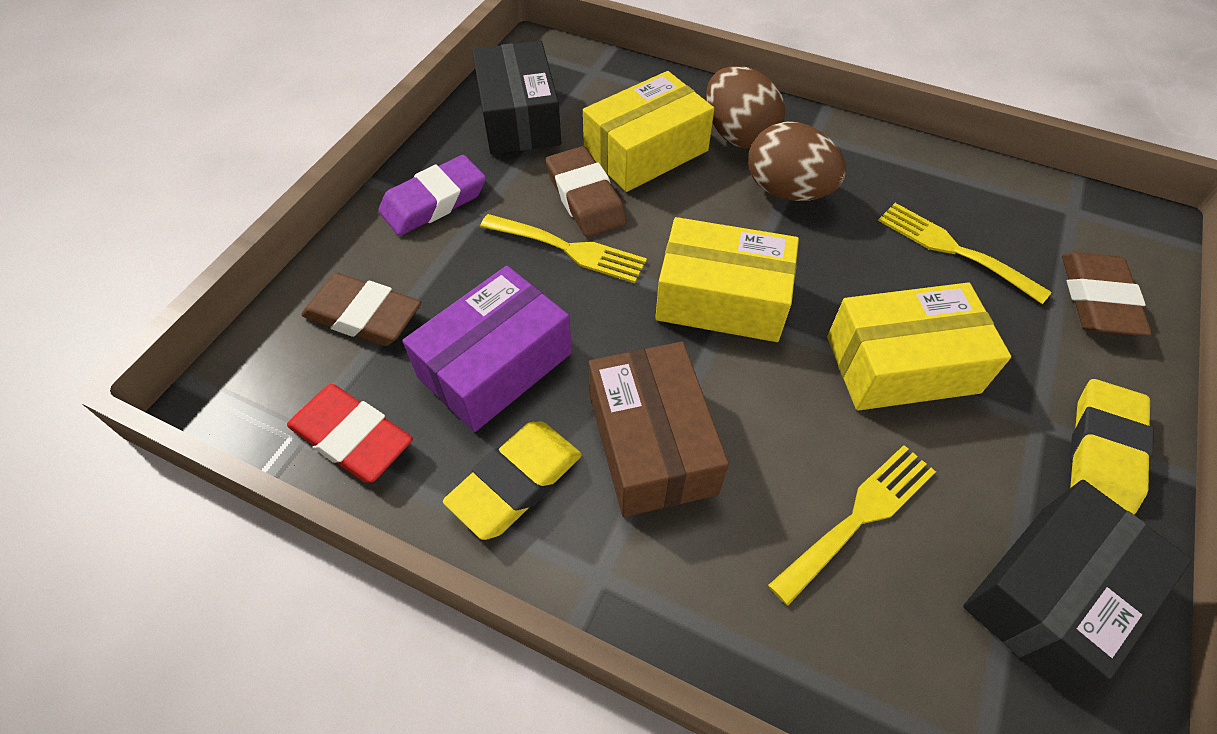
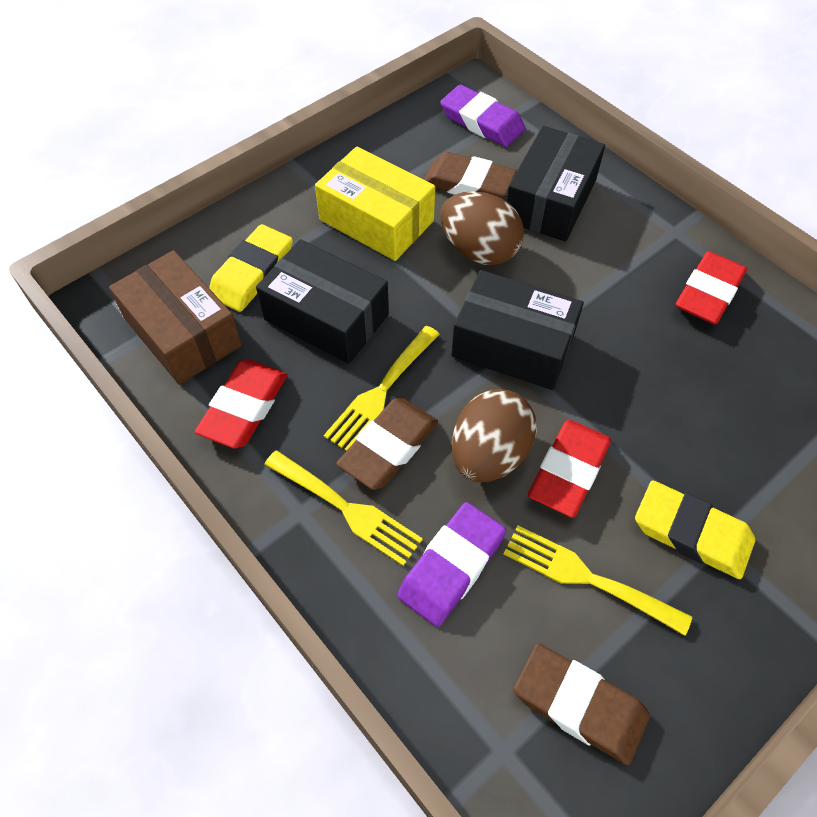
black box: 2 -> 3
purple box: 1 -> 0
purple eraser: 1 -> 2
red eraser: 1 -> 3
yellow box: 3 -> 1

